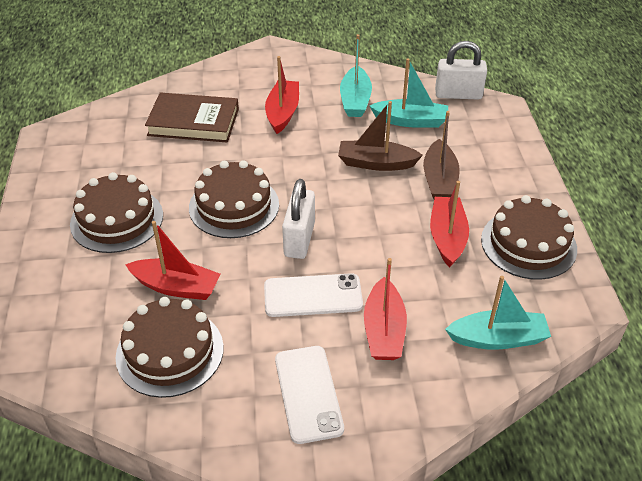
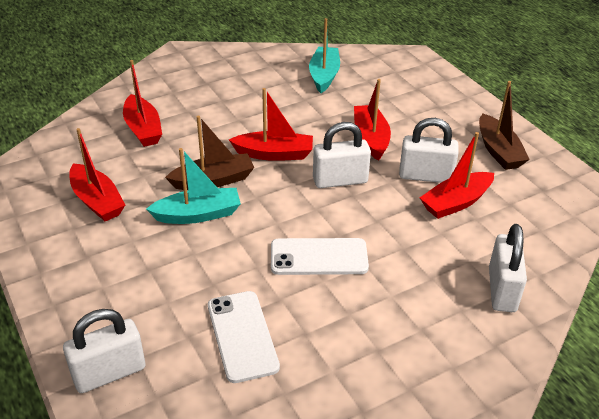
brown book: 1 -> 0
brown cake: 4 -> 0
red boat: 4 -> 5
turquoise boat: 3 -> 2
white padlock: 2 -> 4

